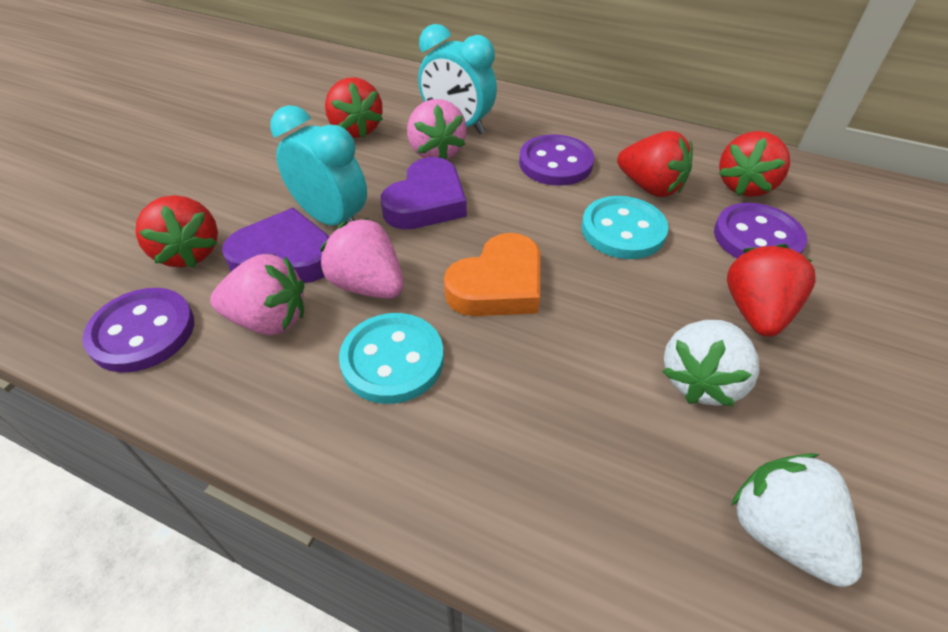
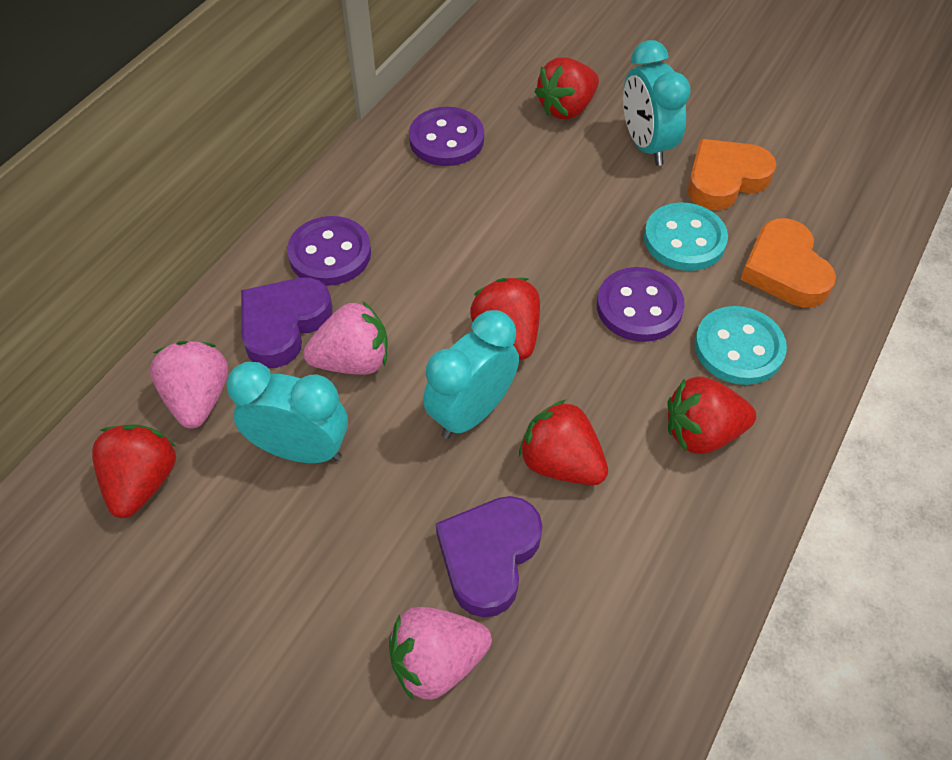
orange heart: 1 -> 2
turquoise clock: 2 -> 3
white strawberry: 2 -> 0

